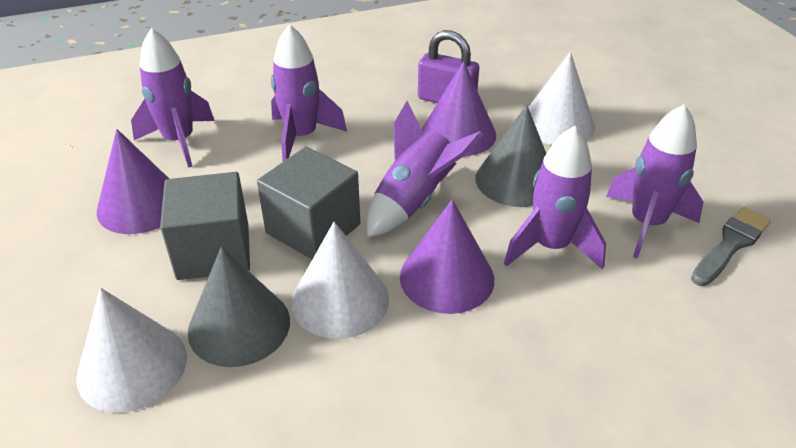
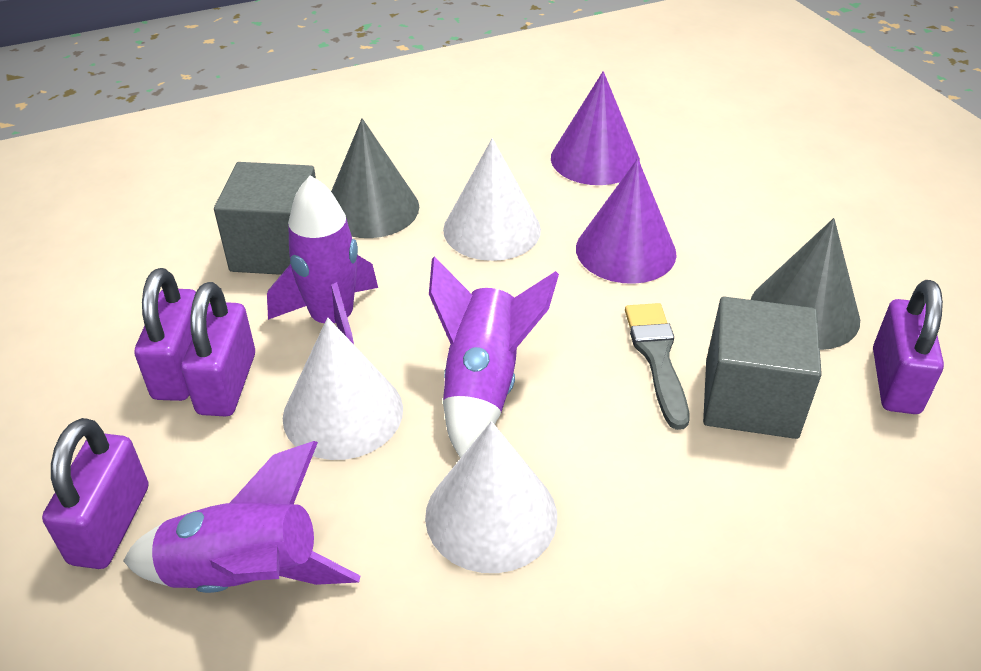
purple cone: 3 -> 2
purple padlock: 1 -> 4
purple rocket: 5 -> 3

